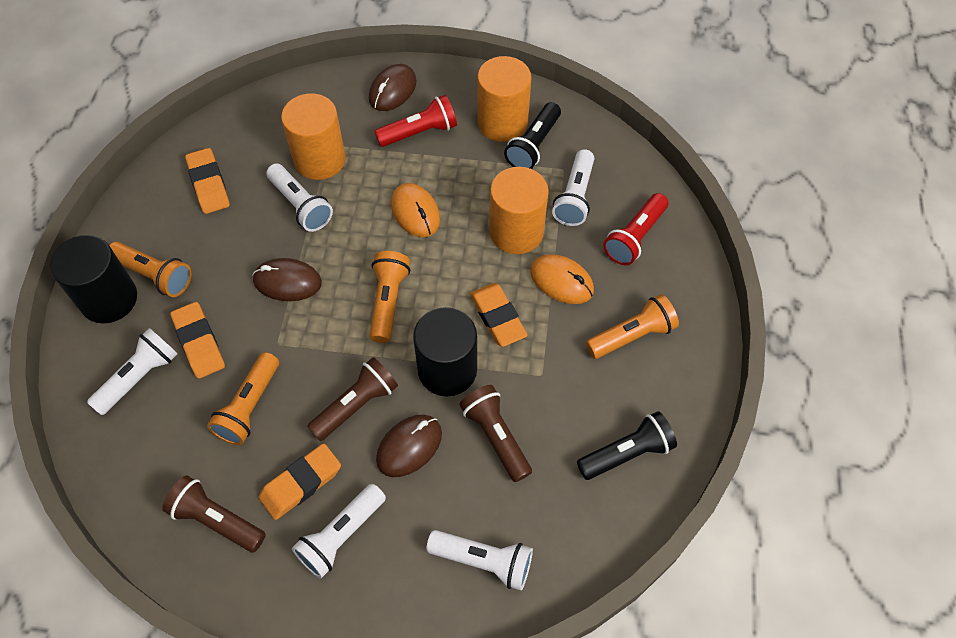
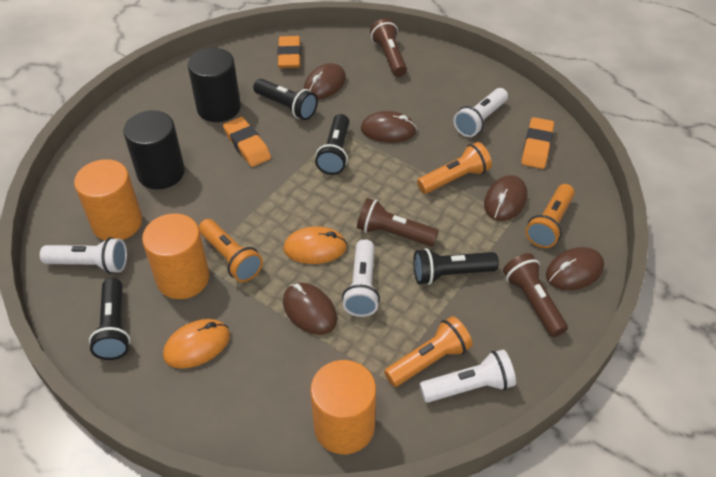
black flashlight: 2 -> 4
brown mouse: 3 -> 5
orange eraser: 4 -> 3
red flashlight: 2 -> 0
white flashlight: 5 -> 4

